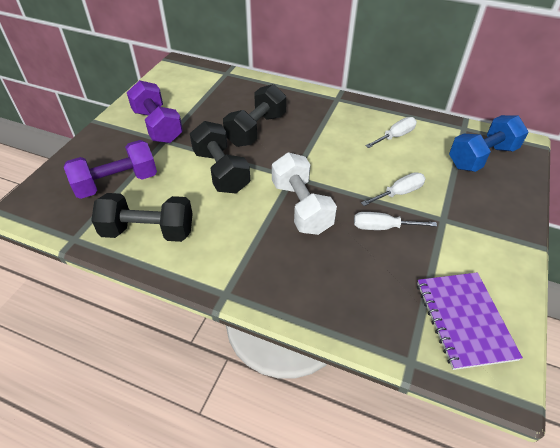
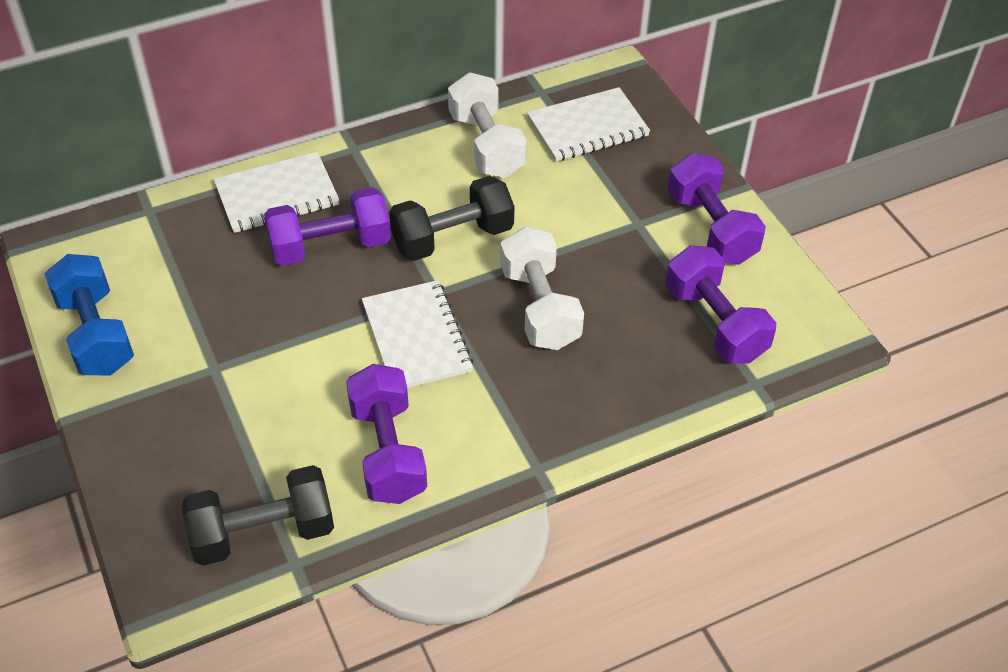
black dumbbell: 3 -> 2
purple dumbbell: 2 -> 4
purple notebook: 1 -> 0
white dumbbell: 1 -> 2
white notebook: 0 -> 3
white screwdriver: 3 -> 0

